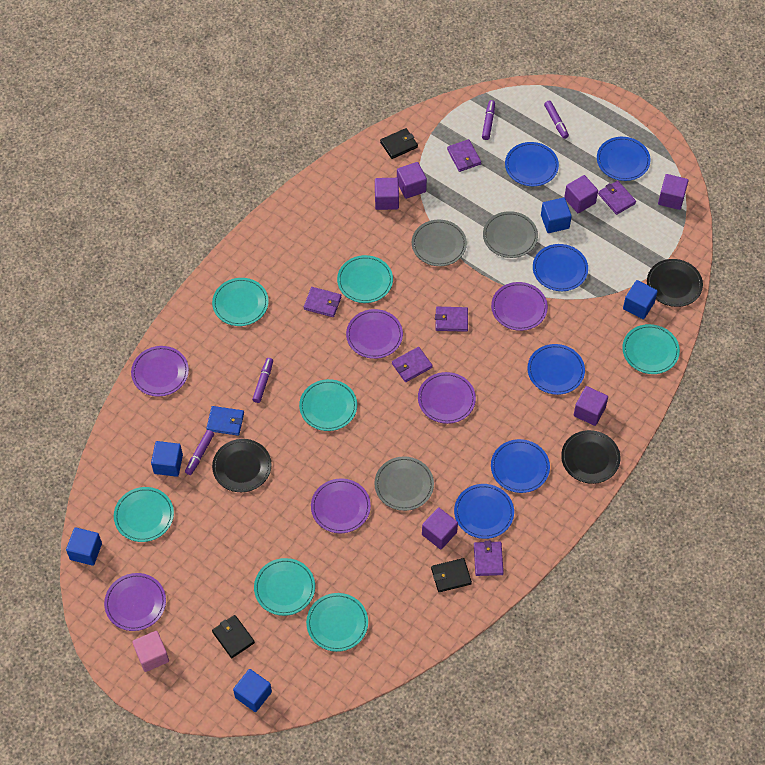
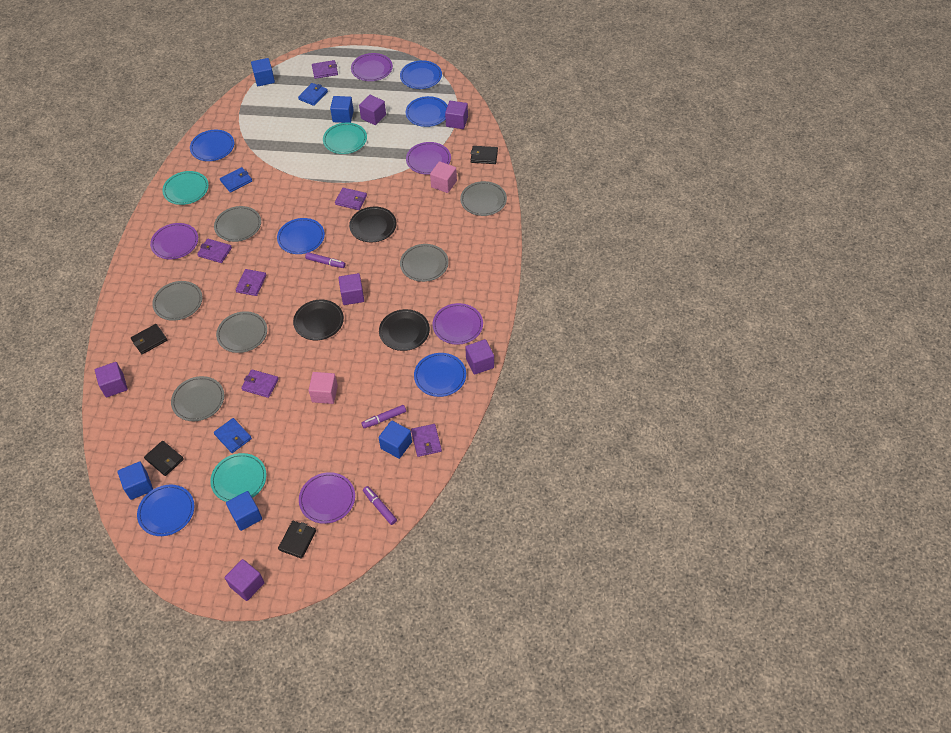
black wallet: 3 -> 4
blue wallet: 1 -> 3
grey plate: 3 -> 6
pink cube: 1 -> 2
purple marker: 4 -> 3
purple plate: 6 -> 5
turquoise plate: 7 -> 3

